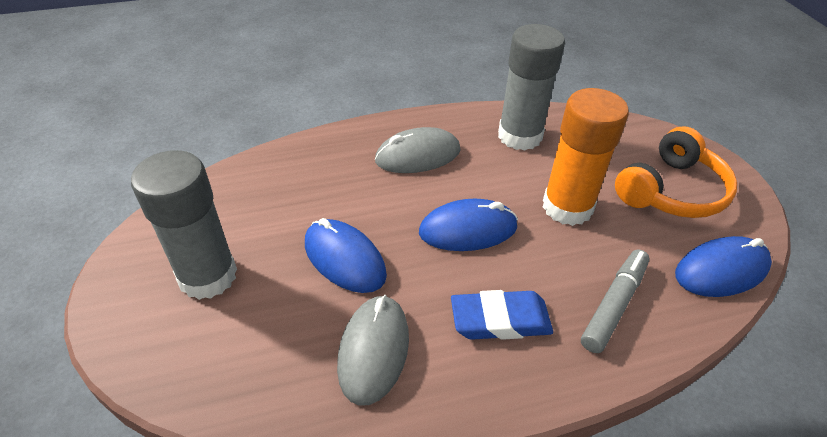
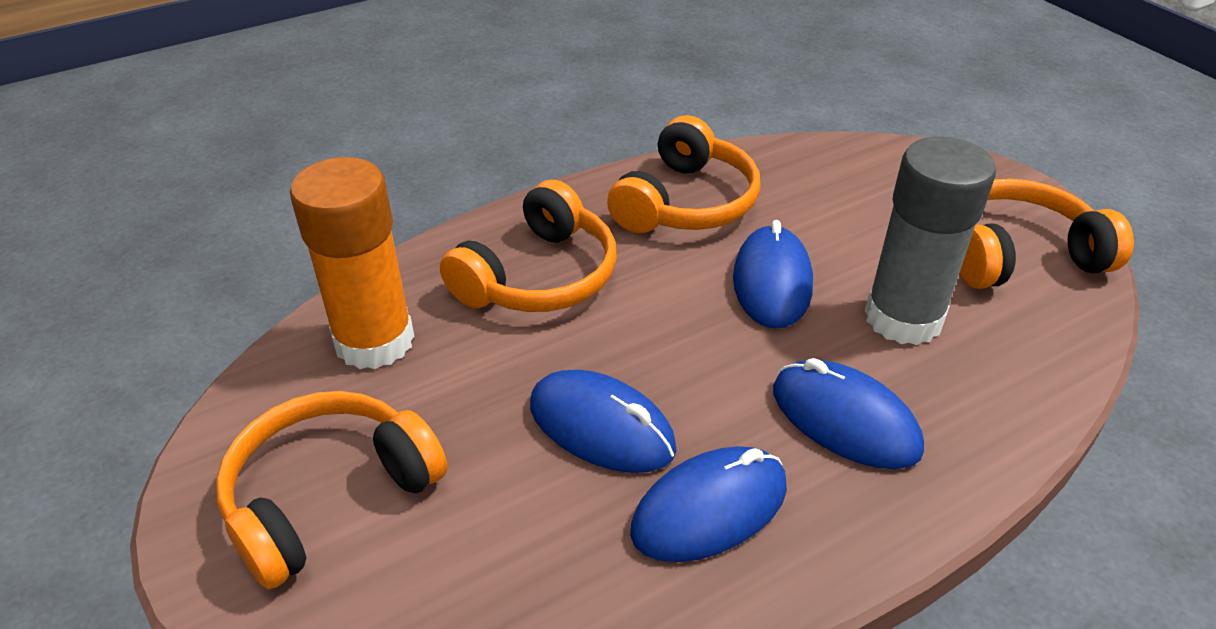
blue eraser: 1 -> 0
blue mouse: 3 -> 4
grey glue stick: 2 -> 1
grey marker: 1 -> 0
grey mouse: 2 -> 0
orange headphones: 1 -> 4

